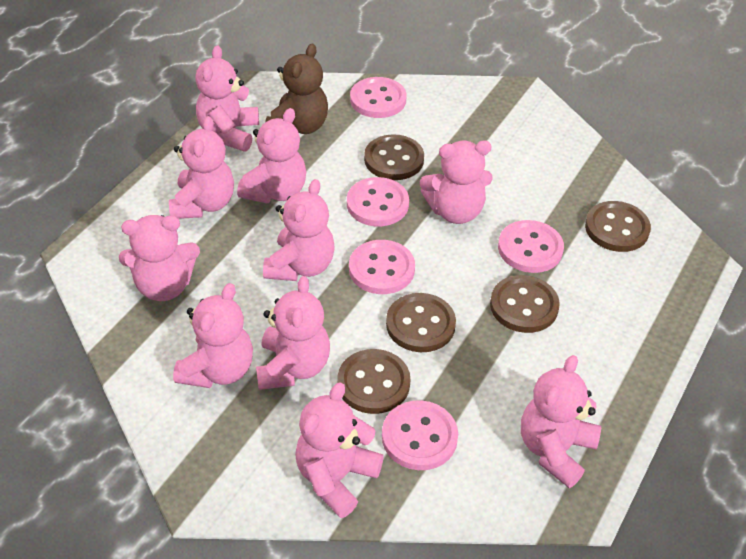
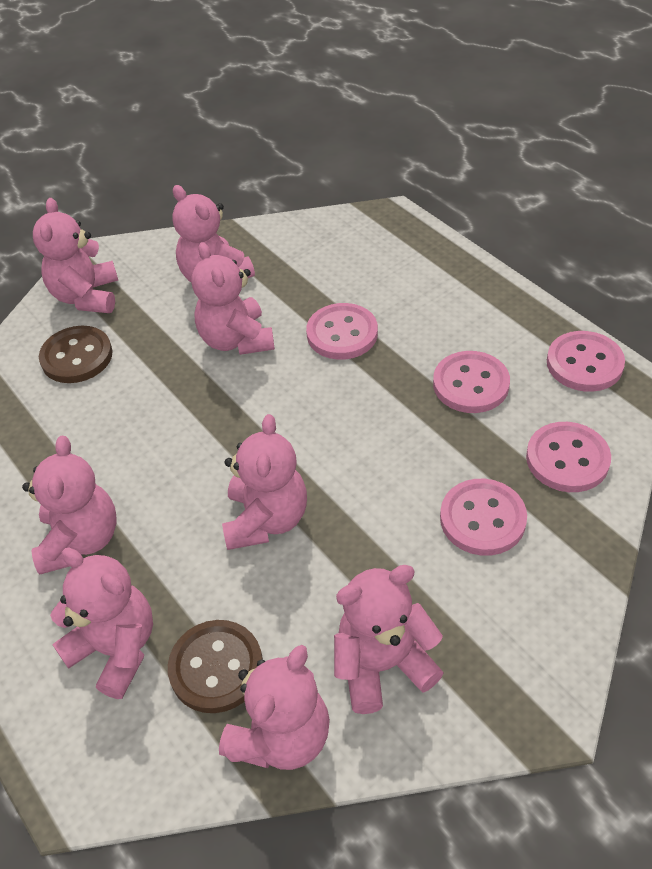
brown button: 5 -> 2
brown teddy bear: 1 -> 0
pink teddy bear: 10 -> 8

